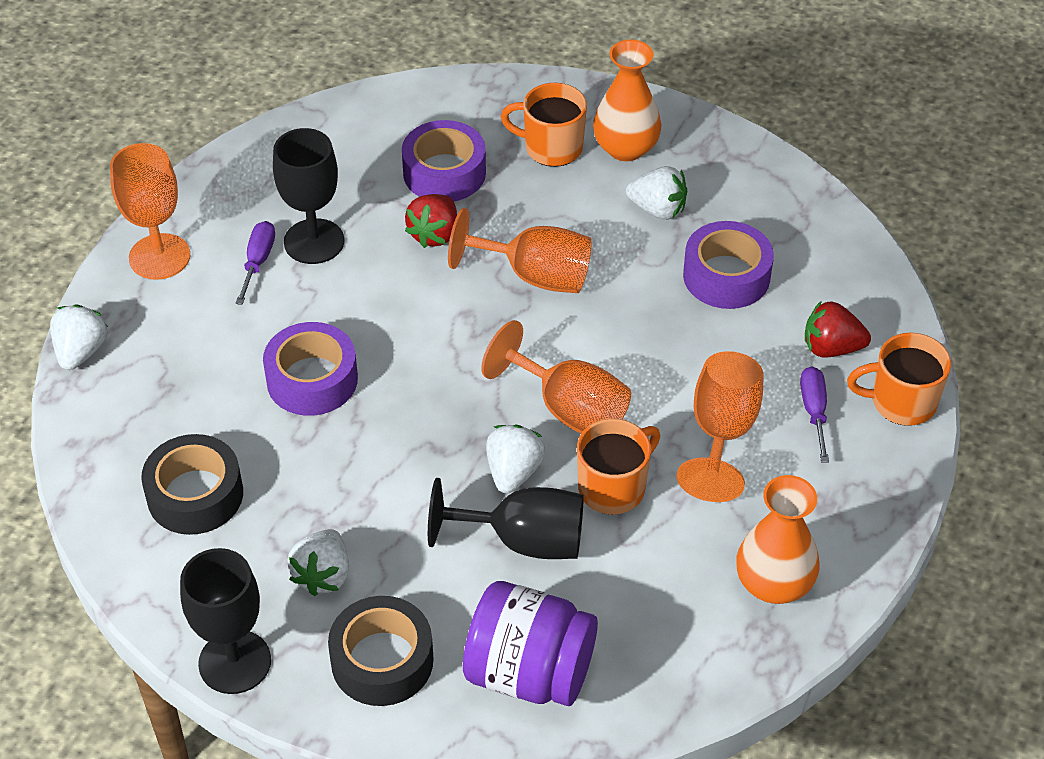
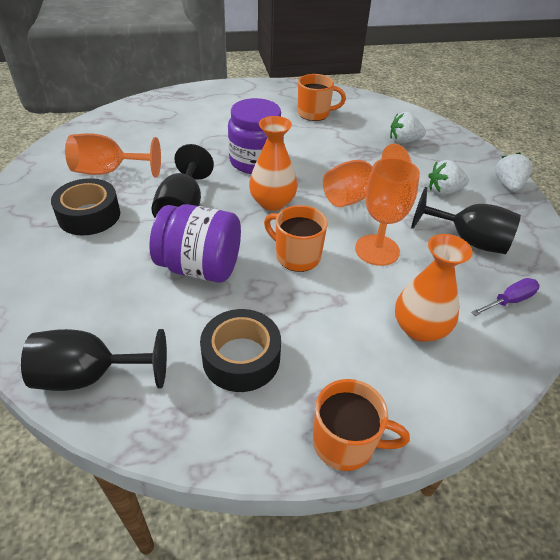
orange goblet: 4 -> 3
purple jar: 1 -> 2
purple screwdriver: 2 -> 1
purple tape: 3 -> 0
red strawberry: 2 -> 0
white strawberry: 4 -> 3

